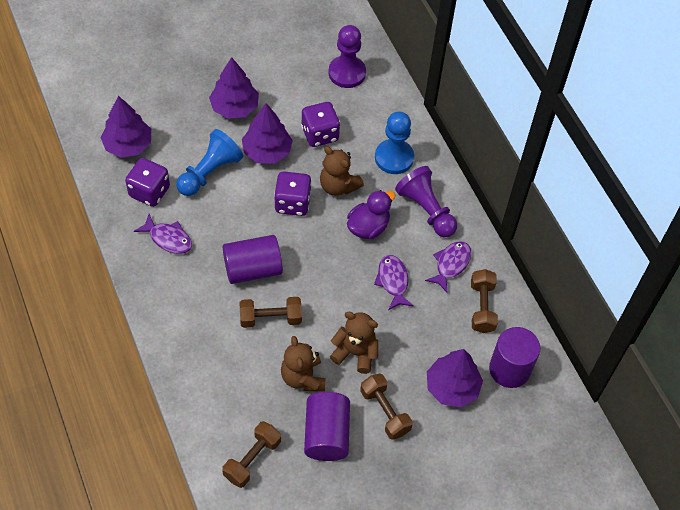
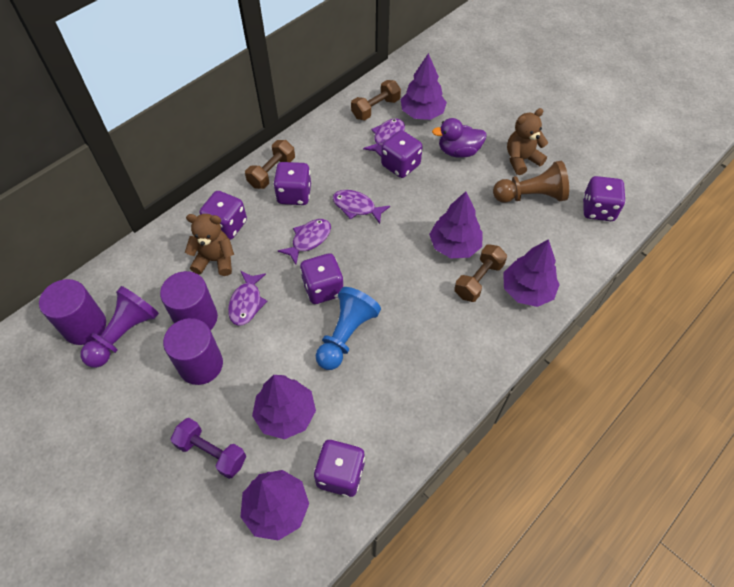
blue pawn: 2 -> 1
brown dumbbell: 4 -> 3
brown pawn: 0 -> 1
brown teddy bear: 3 -> 2
purple dice: 3 -> 6
purple dumbbell: 0 -> 1
purple fish: 3 -> 4
purple pawn: 2 -> 1
purple tree: 4 -> 5

